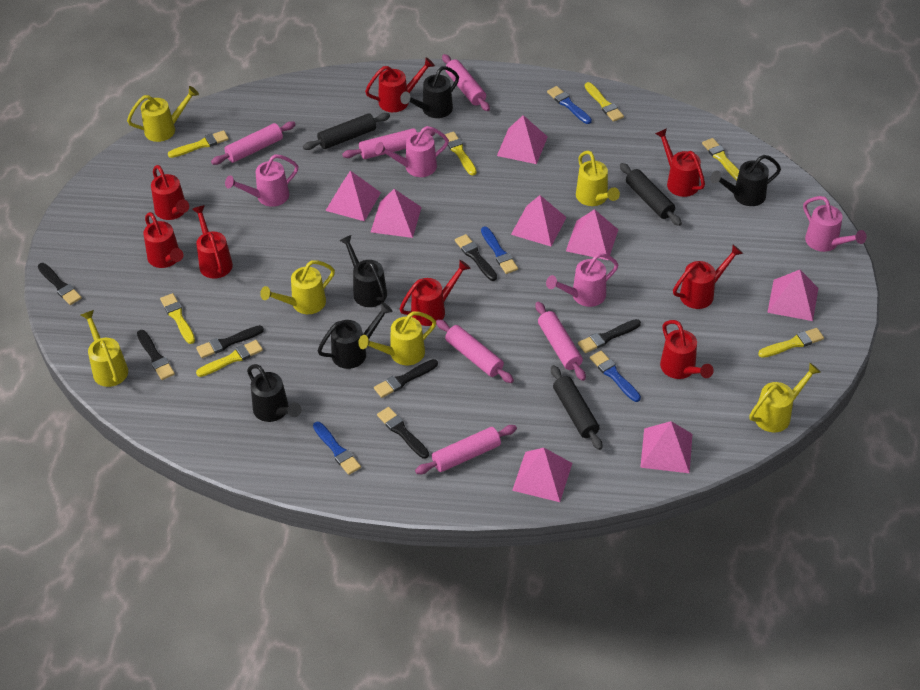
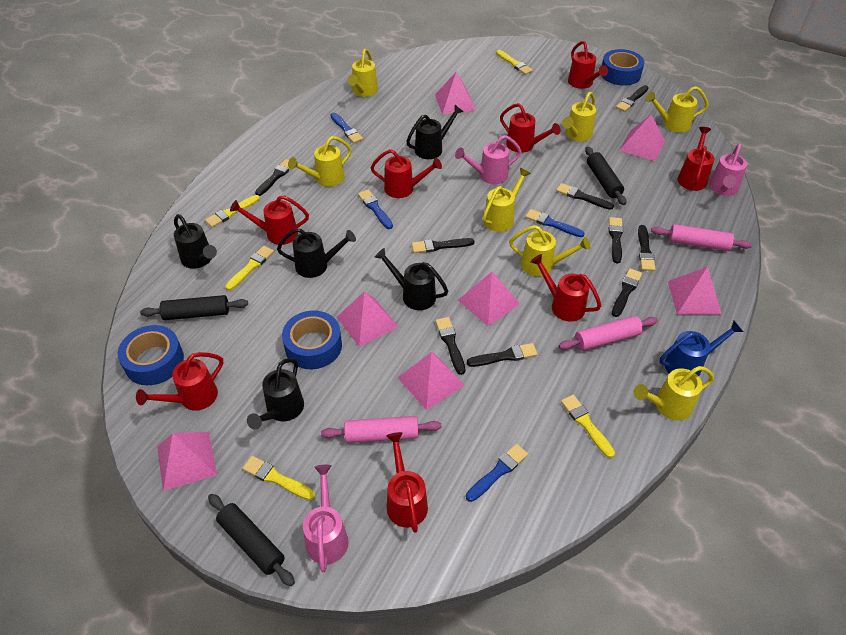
black brush: 7 -> 9
blue tape: 0 -> 3
blue watering can: 0 -> 1
pink pyramid: 8 -> 7
pink rolling pin: 6 -> 3
pink watering can: 4 -> 3
yellow brush: 7 -> 5
yellow watering can: 6 -> 7

